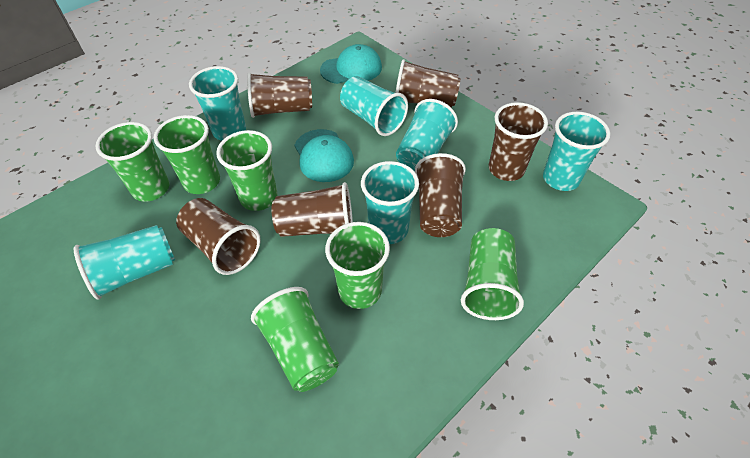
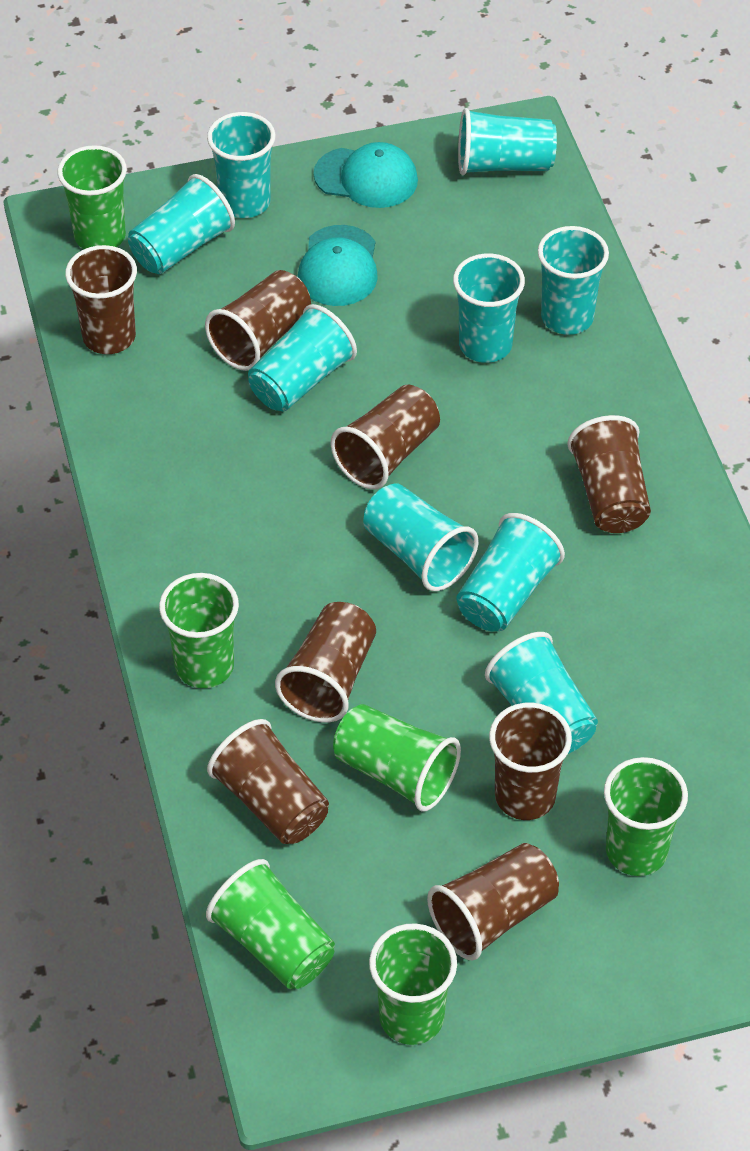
brown cup: 6 -> 8
turquoise cup: 6 -> 9

